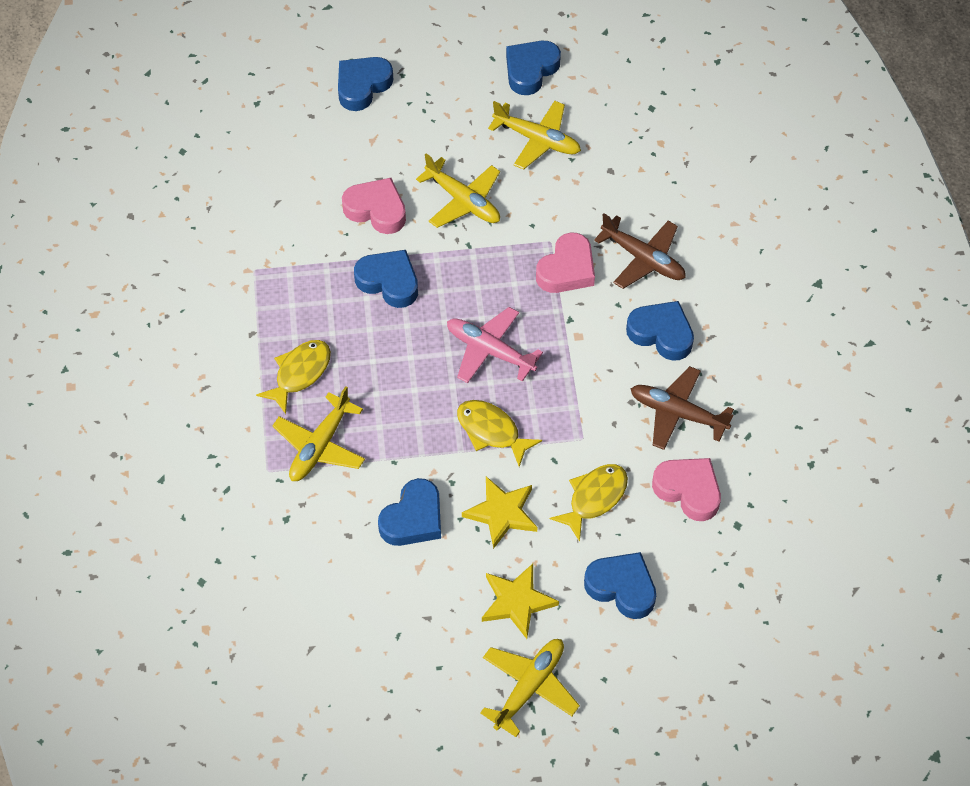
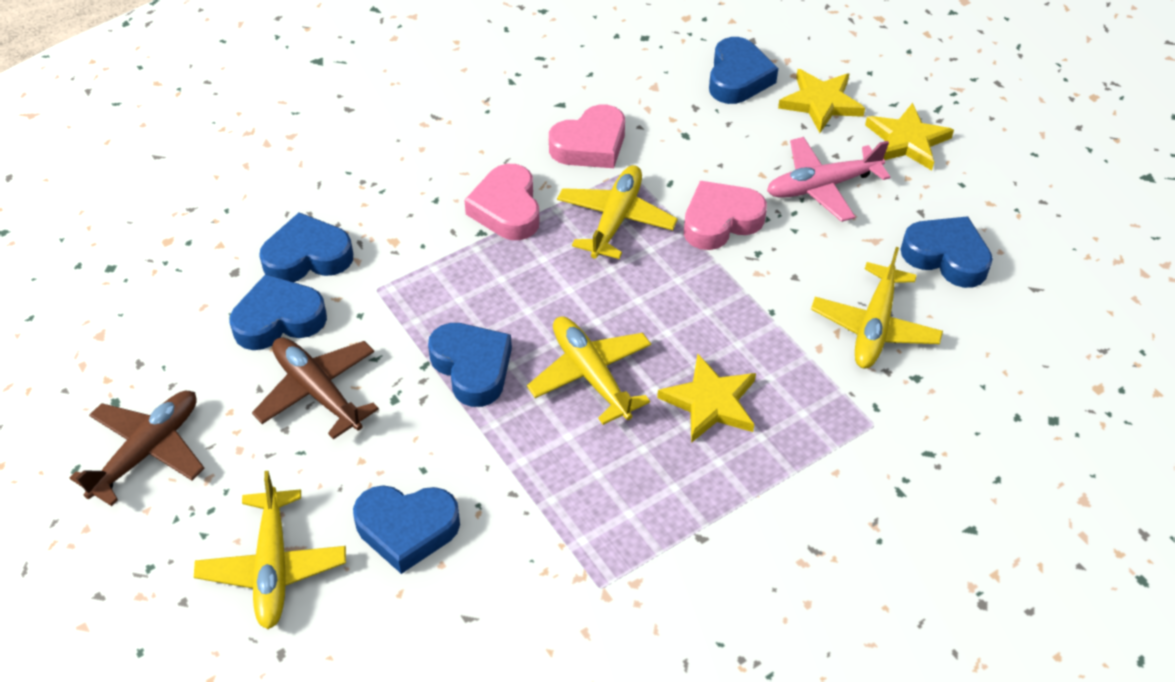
yellow fish: 3 -> 0
yellow star: 2 -> 3

